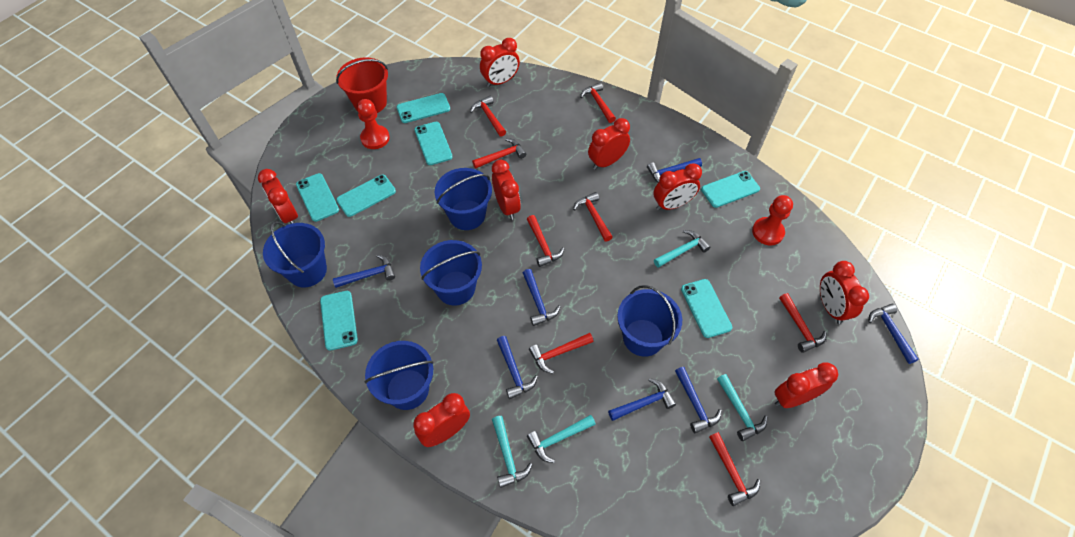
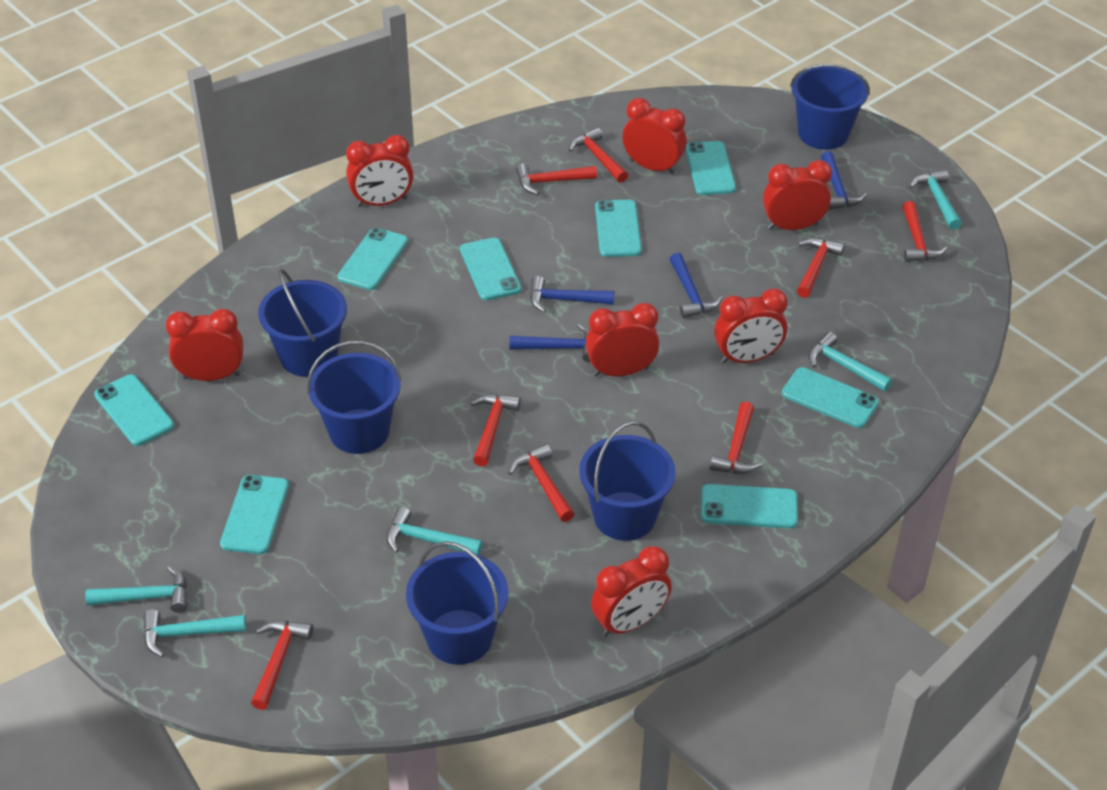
blue hammer: 7 -> 4
red bucket: 1 -> 0
red clock: 8 -> 7
red pawn: 2 -> 0
turquoise hammer: 4 -> 5
turquoise phone: 7 -> 8

